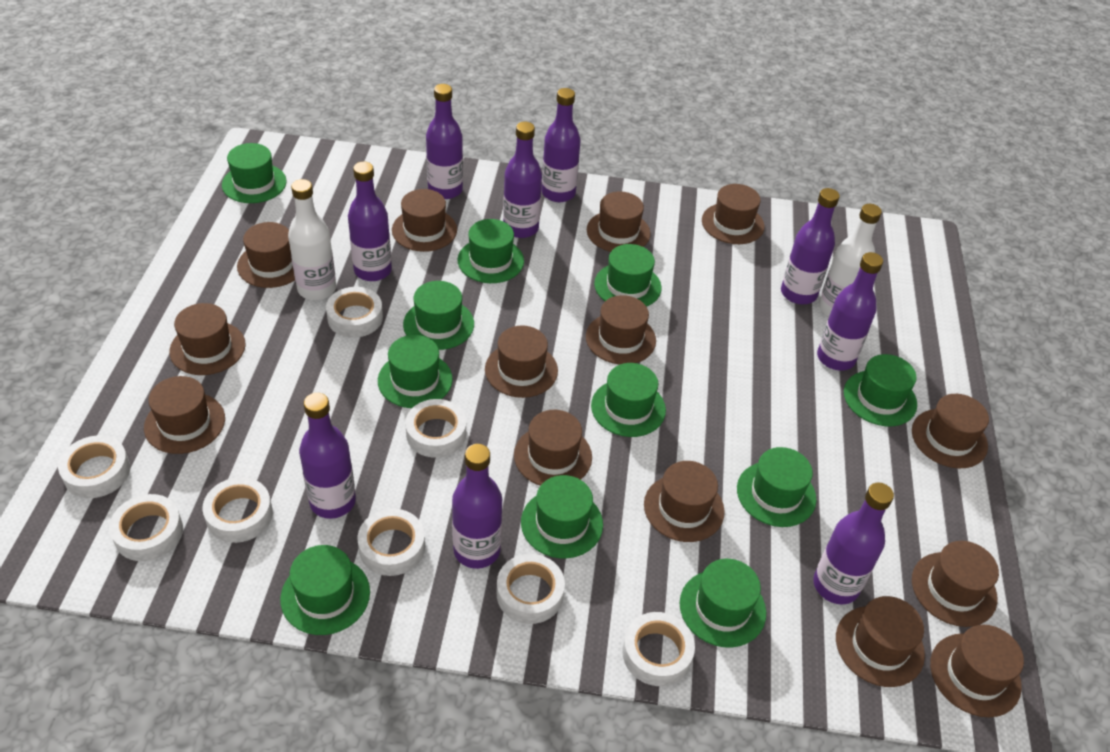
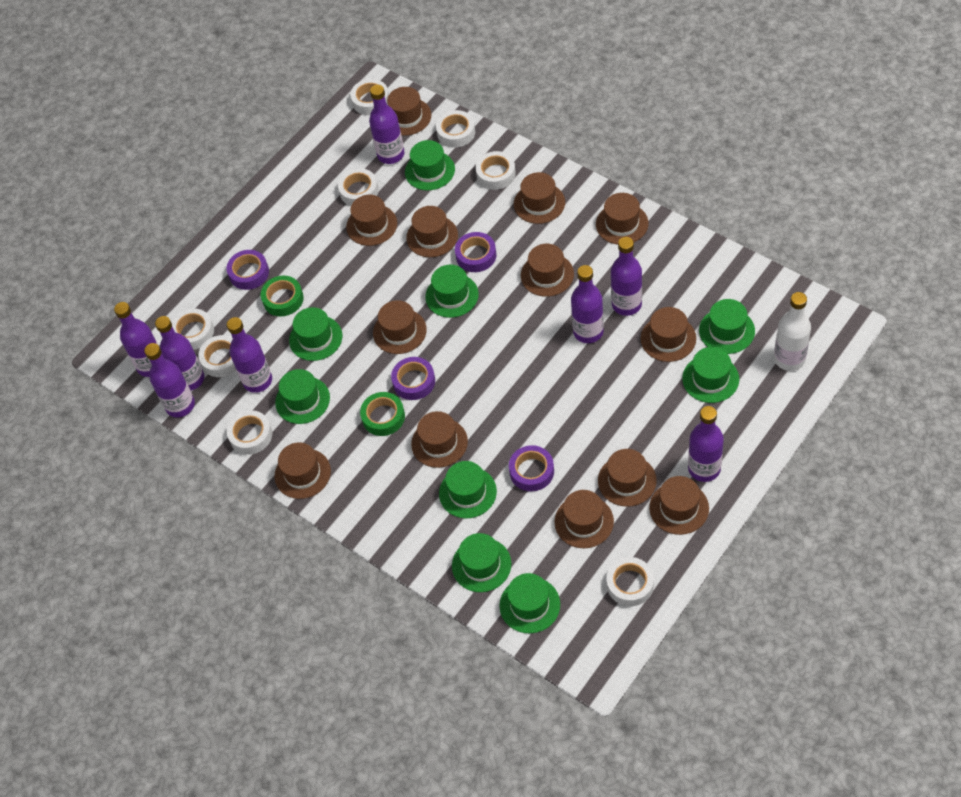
brown hat: 14 -> 13
green hat: 11 -> 9
green tape: 0 -> 2
purple bottle: 9 -> 8
purple tape: 0 -> 4
white bottle: 2 -> 1

